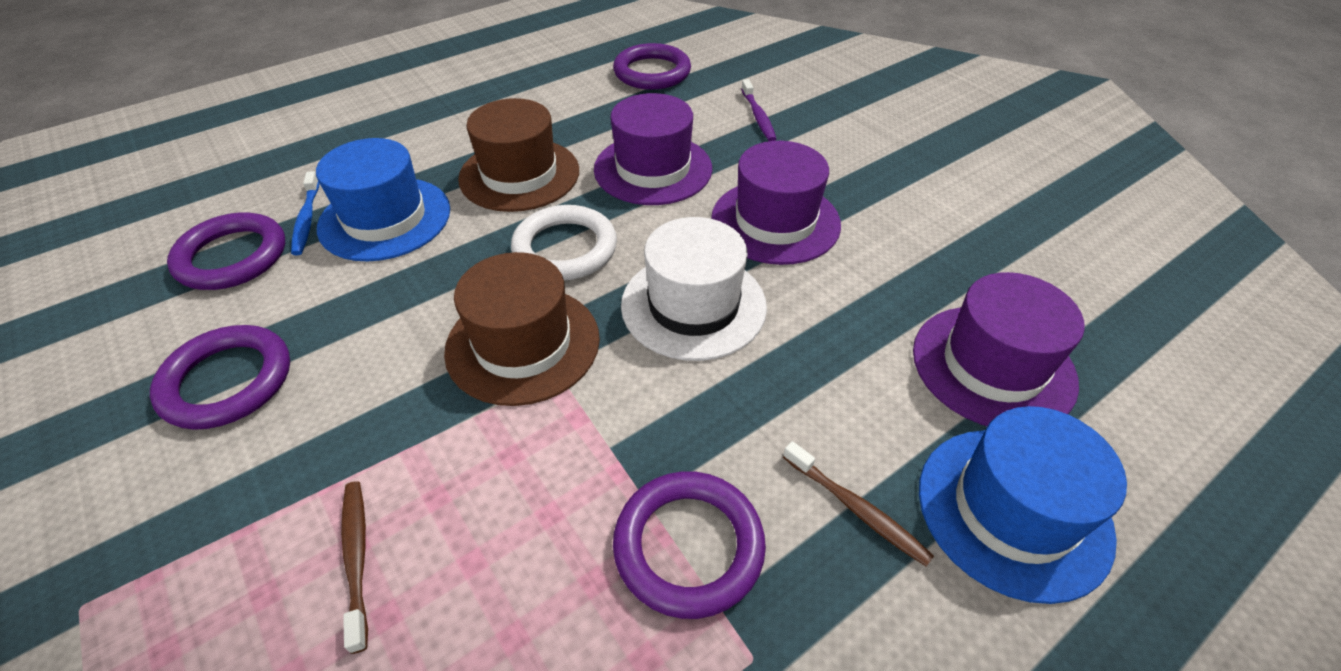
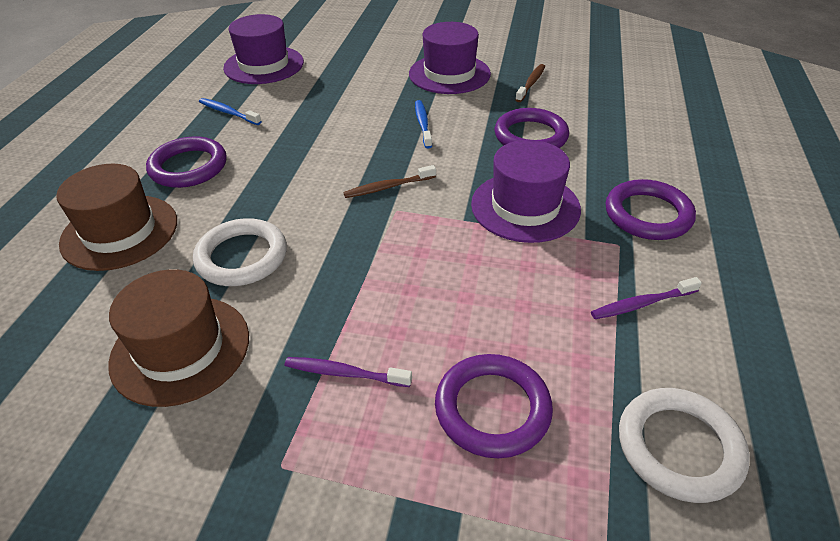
blue hat: 2 -> 0
blue toothbrush: 1 -> 2
purple toothbrush: 1 -> 2
white hat: 1 -> 0
white ring: 1 -> 2

